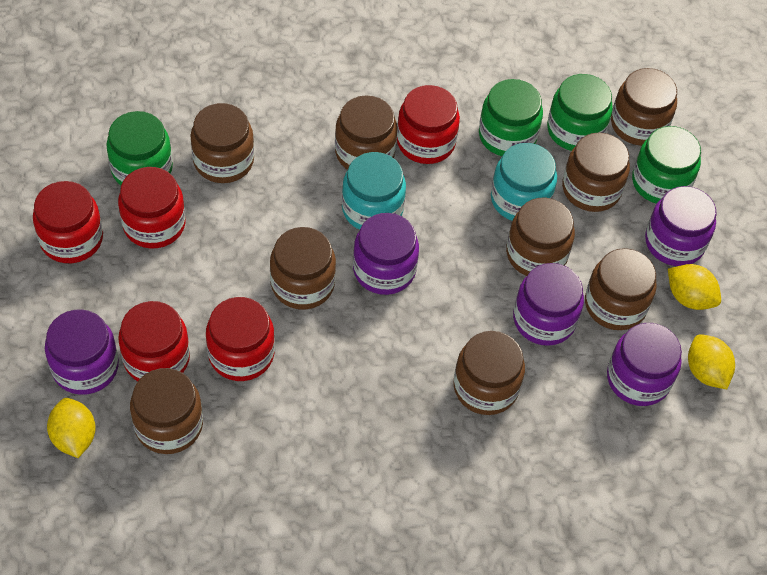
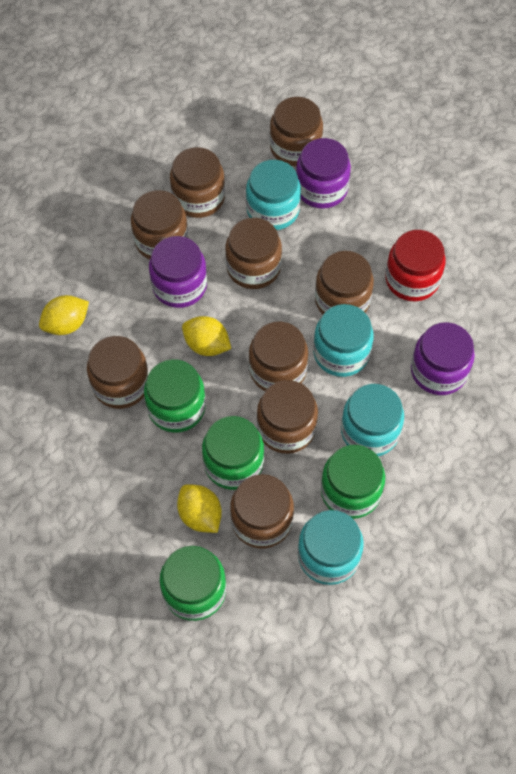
purple jar: 5 -> 3
red jar: 5 -> 1
turquoise jar: 2 -> 4

